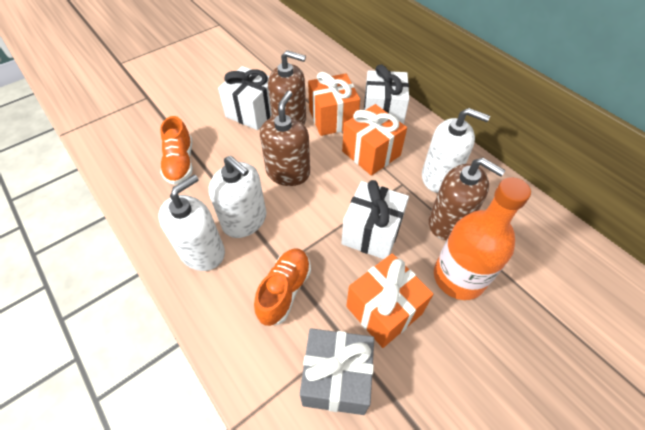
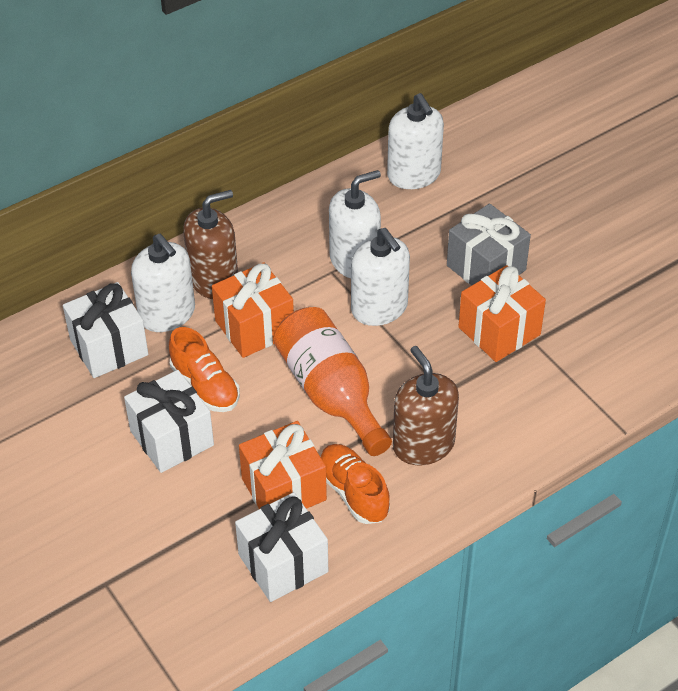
brown soap dispenser: 3 -> 2
white soap dispenser: 3 -> 4

